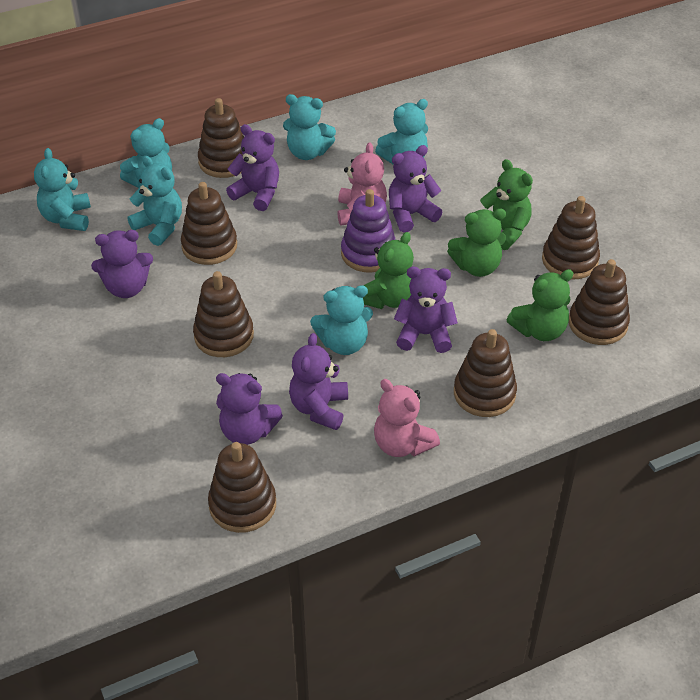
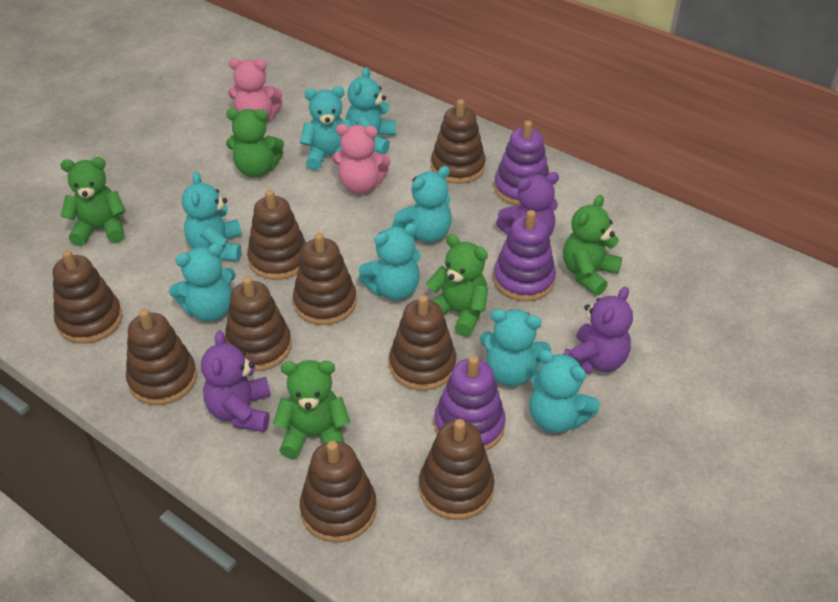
brown stacking toy: 7 -> 9
green teddy bear: 4 -> 5
purple stacking toy: 1 -> 3
purple teddy bear: 6 -> 3
turquoise teddy bear: 6 -> 8

